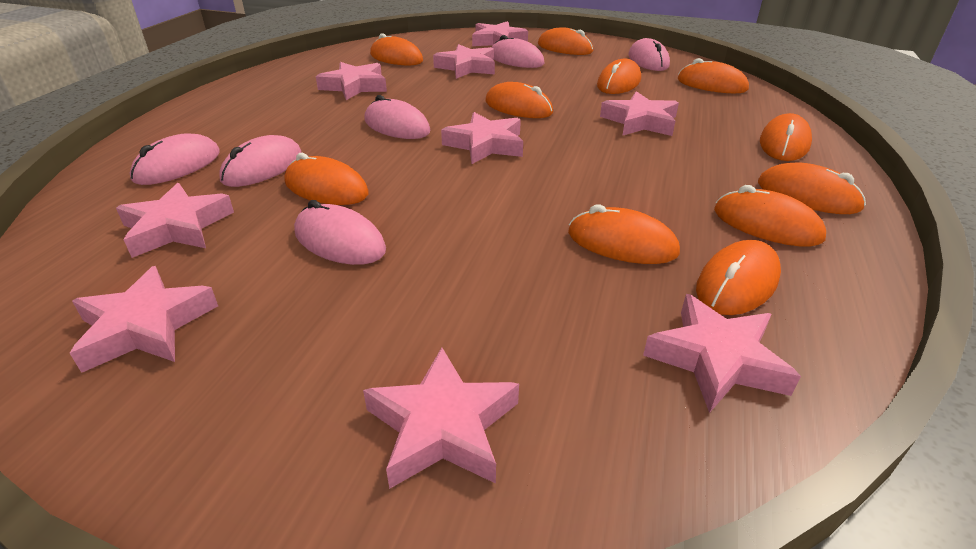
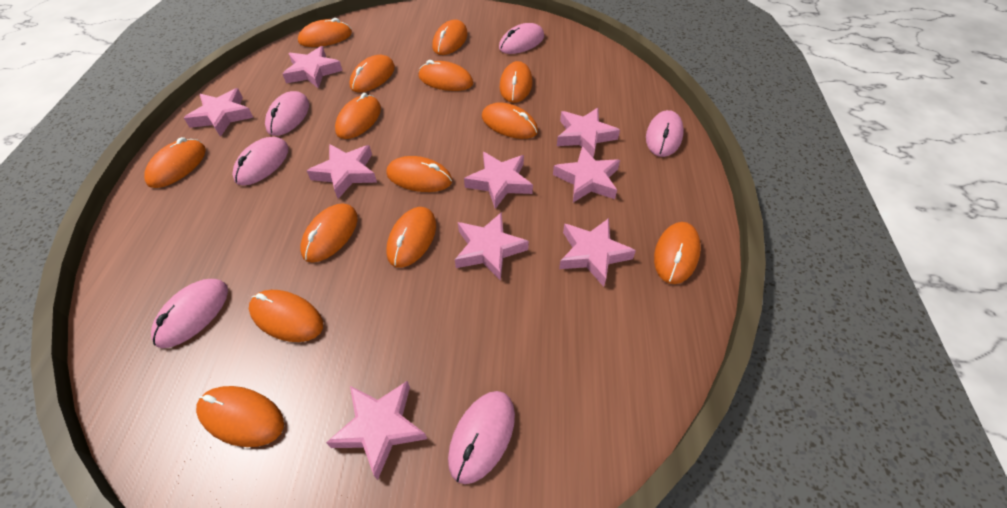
orange mouse: 11 -> 14

